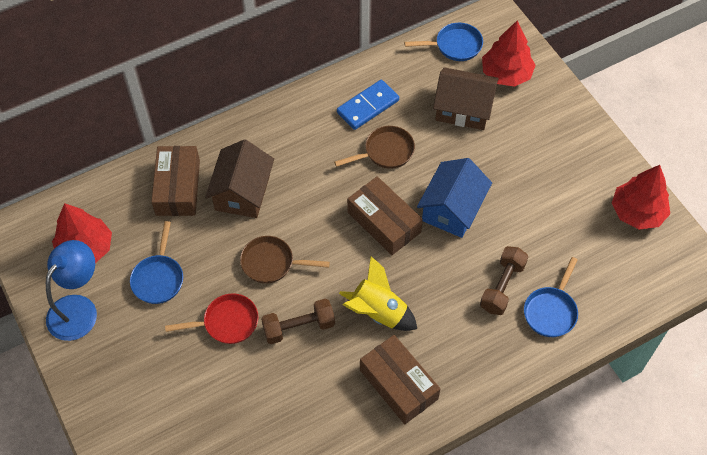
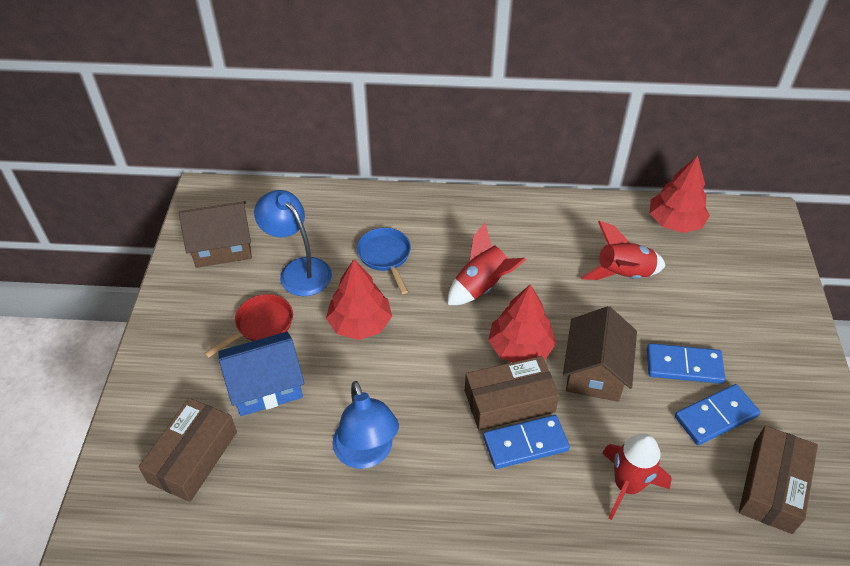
blue domino: 1 -> 3
blue lamp: 1 -> 2
blue pan: 3 -> 1
brown dumbbell: 2 -> 0
brown pan: 2 -> 0
red rocket: 0 -> 3
yellow rocket: 1 -> 0

